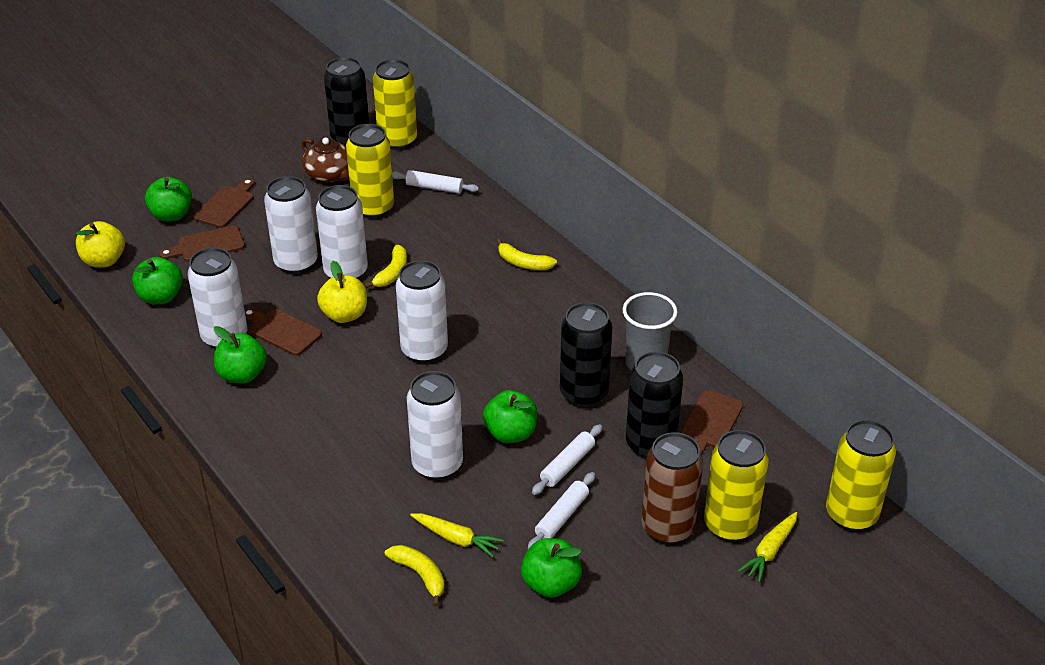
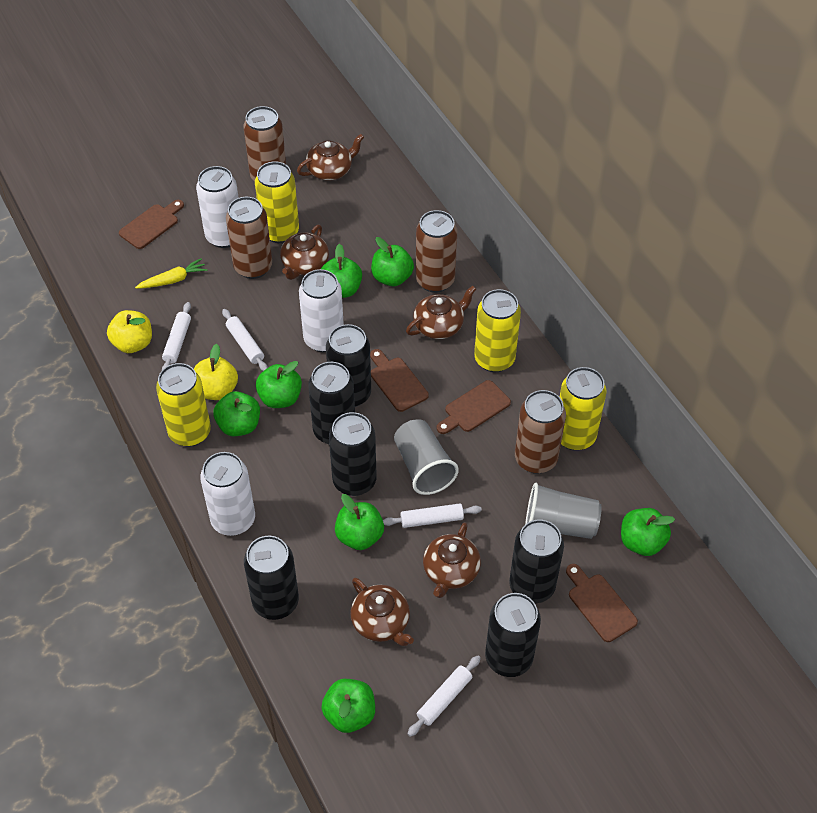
black can: 3 -> 6
brown can: 1 -> 4
brown teapot: 1 -> 5
green apple: 5 -> 7
grey cup: 1 -> 2
white can: 5 -> 3
white rolling pin: 3 -> 4
yellow banana: 3 -> 0
yellow carrot: 2 -> 1

